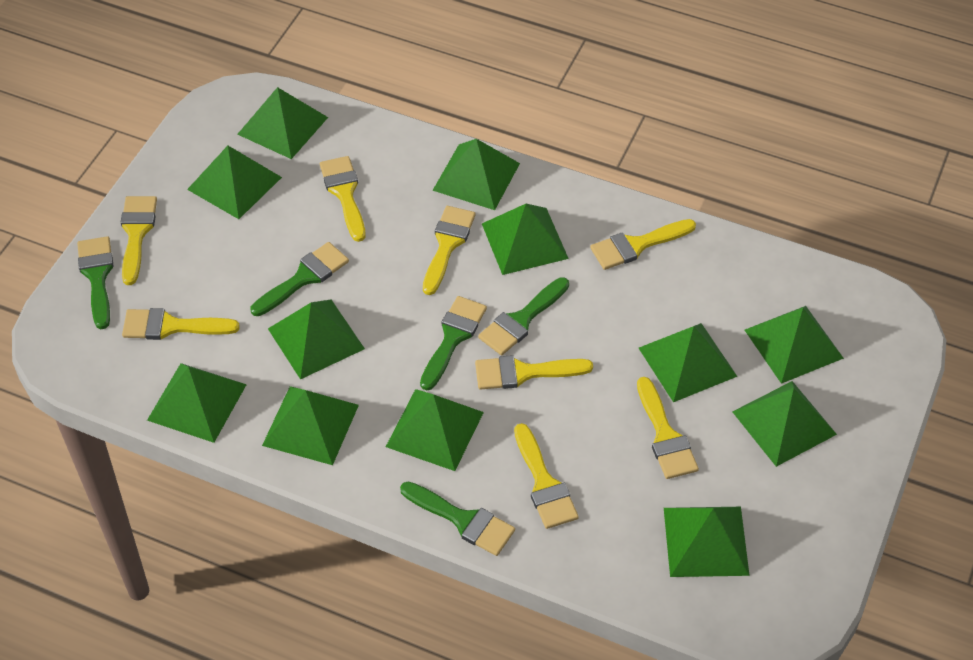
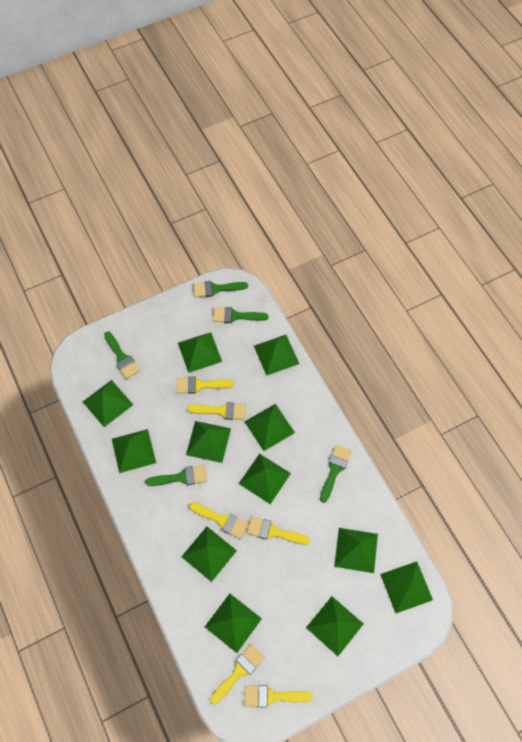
yellow brush: 8 -> 6

